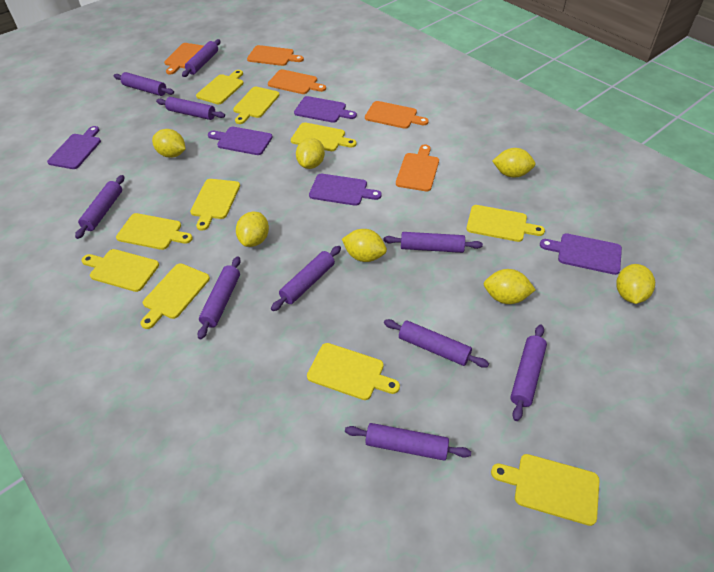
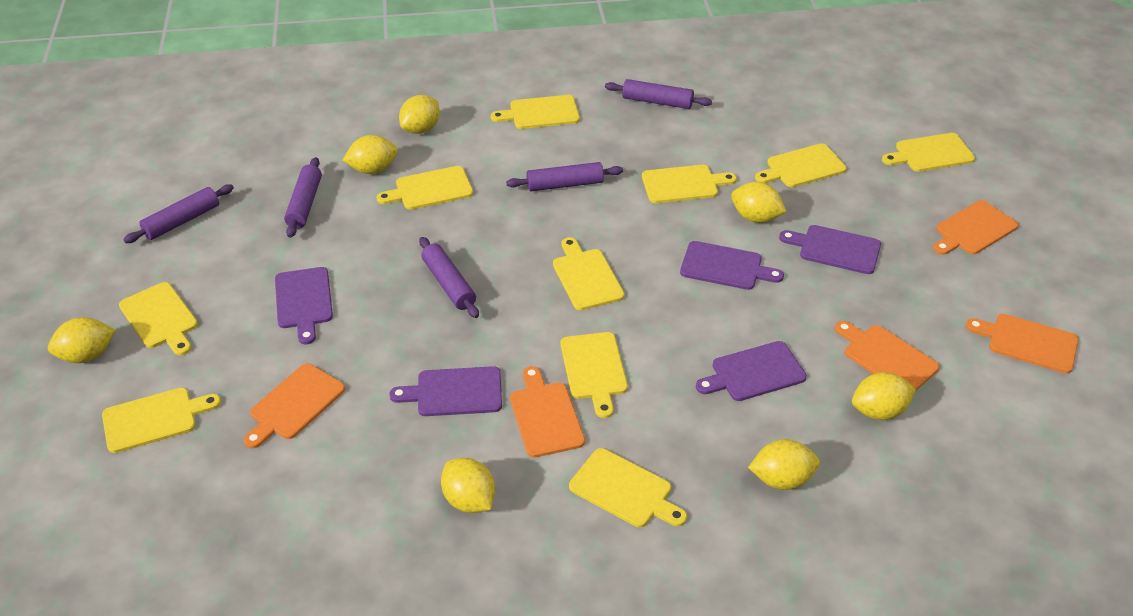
purple rolling pin: 10 -> 5

